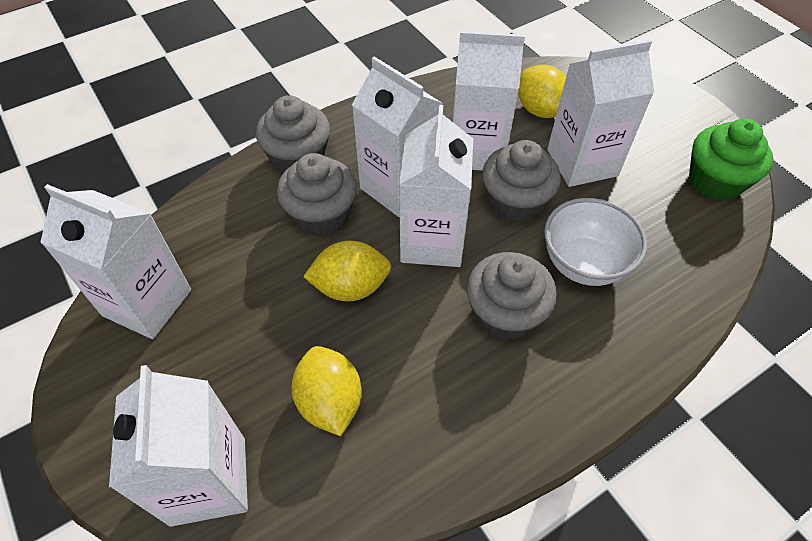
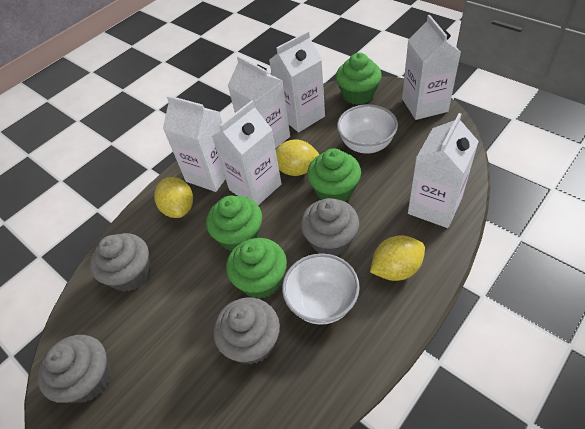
green cupcake: 1 -> 4
white bowl: 1 -> 2

